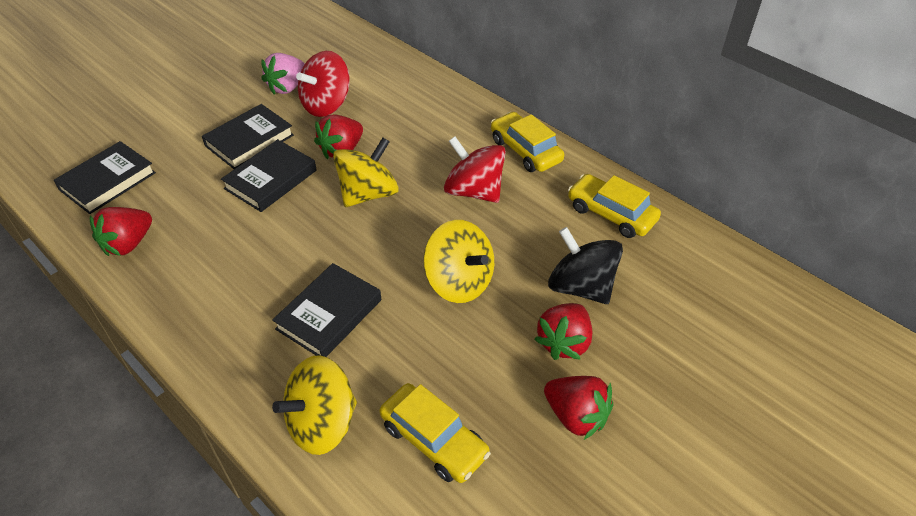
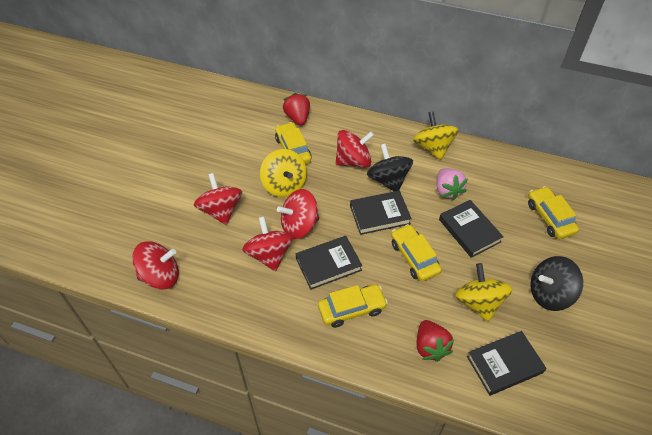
black spinning top: 1 -> 2
red spinning top: 2 -> 5
red strawberry: 4 -> 2
yellow car: 3 -> 4

